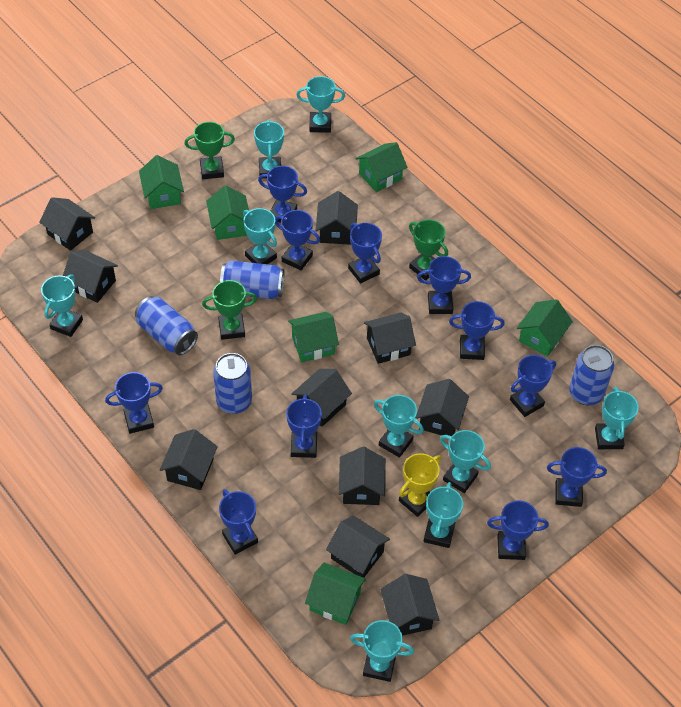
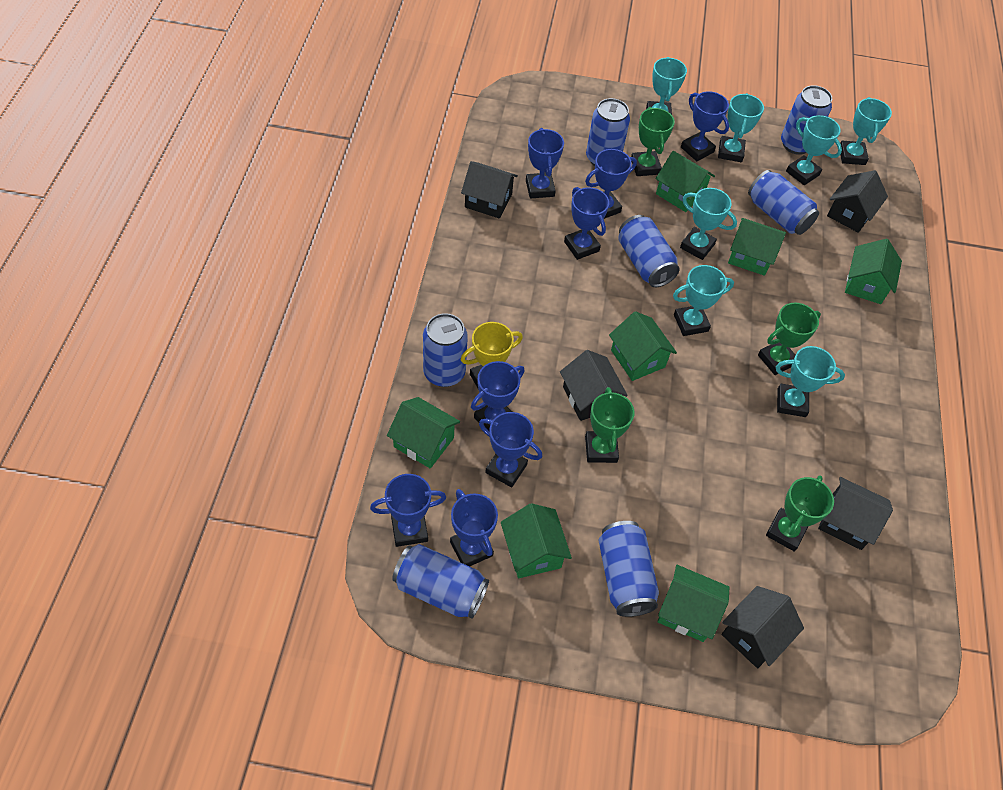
black house: 10 -> 5
blue can: 4 -> 7
blue trophy: 11 -> 8
green house: 6 -> 7
green trophy: 3 -> 4
turquoise trophy: 9 -> 7

